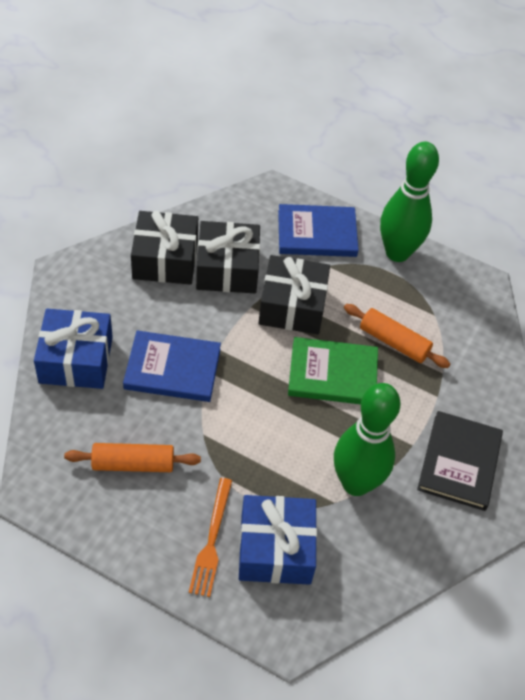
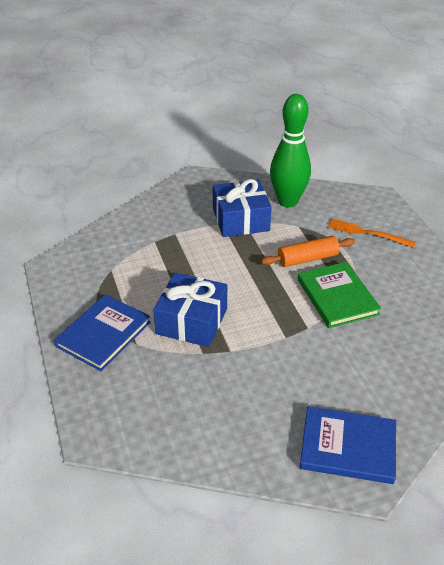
black book: 1 -> 0
black gift: 3 -> 0
green bowling pin: 2 -> 1
orange rolling pin: 2 -> 1

